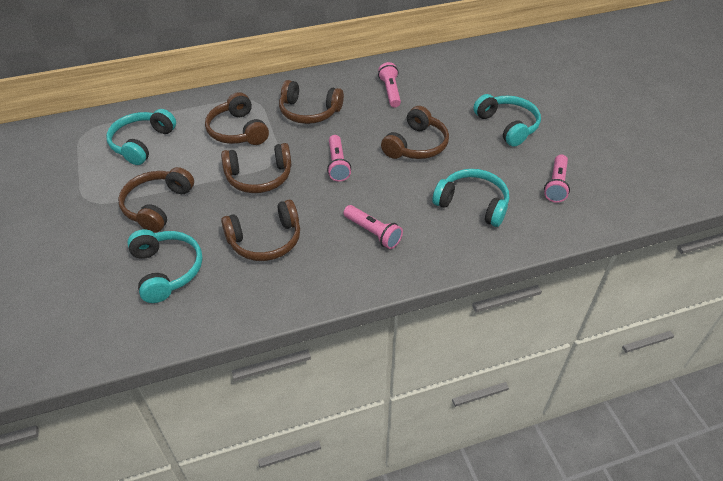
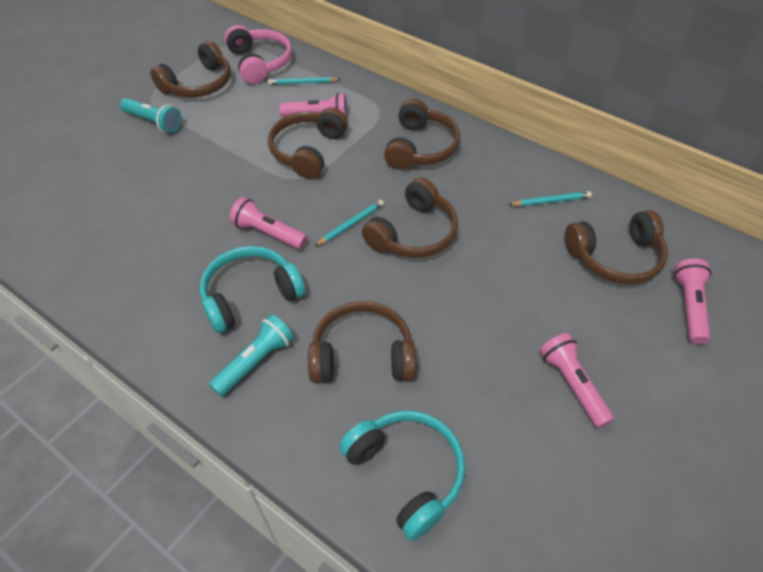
pink headphones: 0 -> 1
turquoise flashlight: 0 -> 2
turquoise headphones: 4 -> 2
turquoise pencil: 0 -> 3

